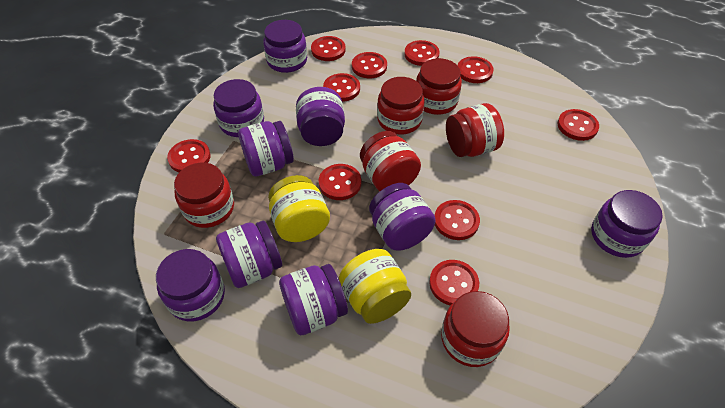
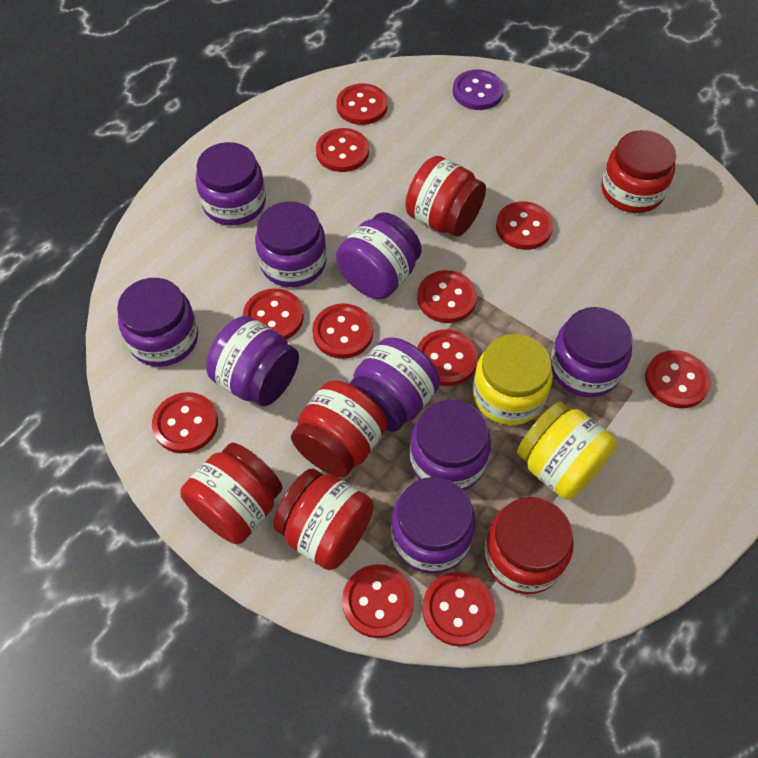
purple button: 0 -> 1
red button: 10 -> 11

